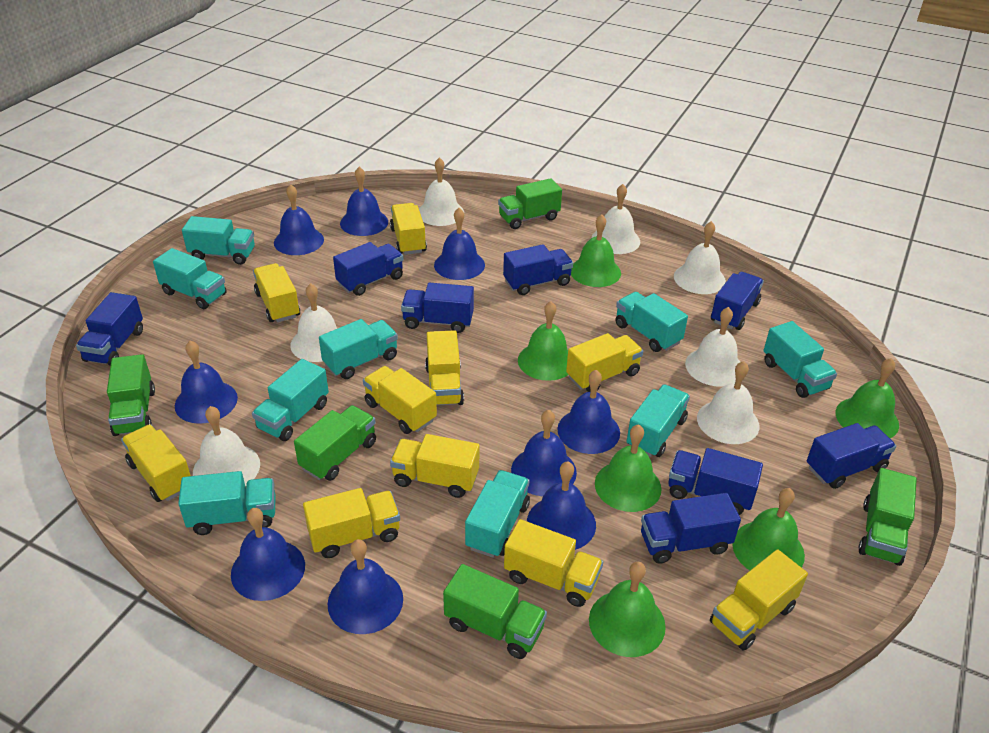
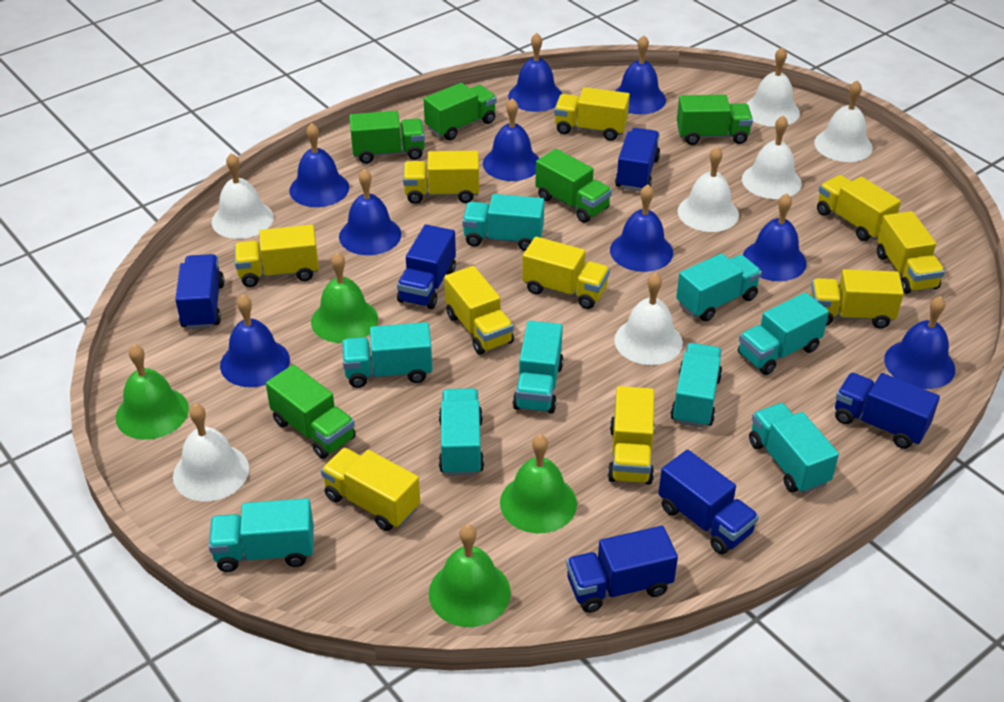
blue truck: 8 -> 6
green bell: 6 -> 4

